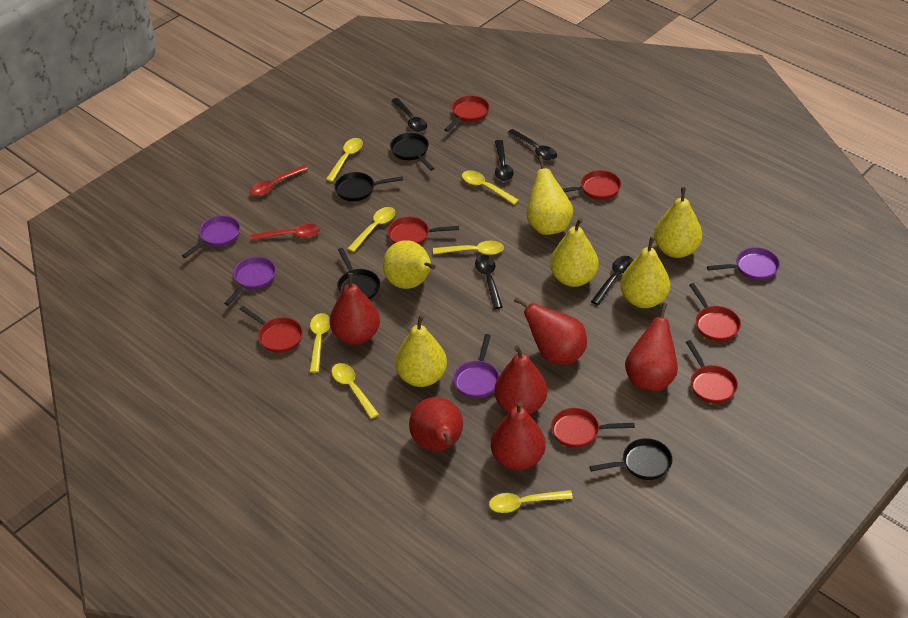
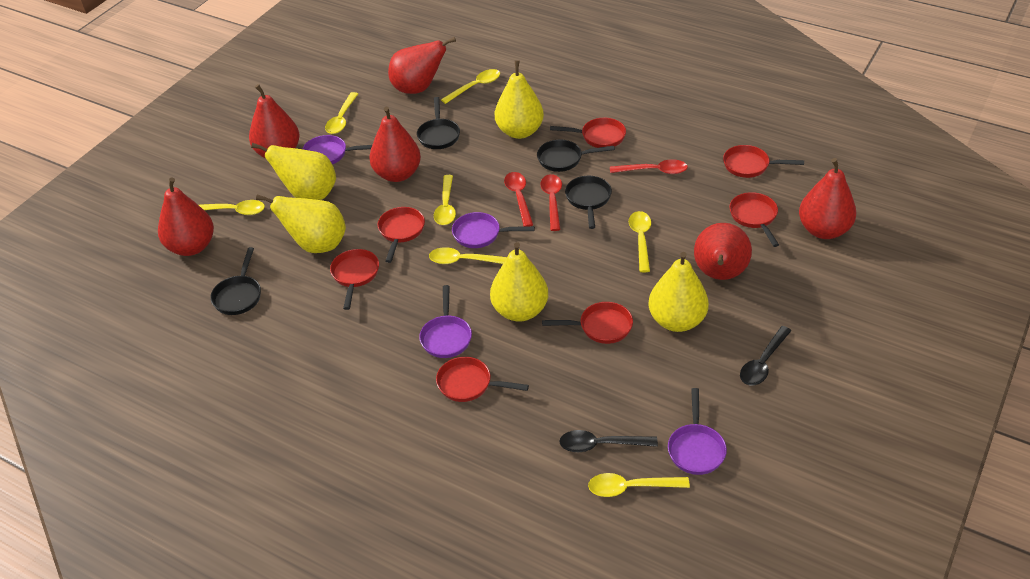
black spoon: 5 -> 2
red spoon: 2 -> 3
yellow pear: 6 -> 5

